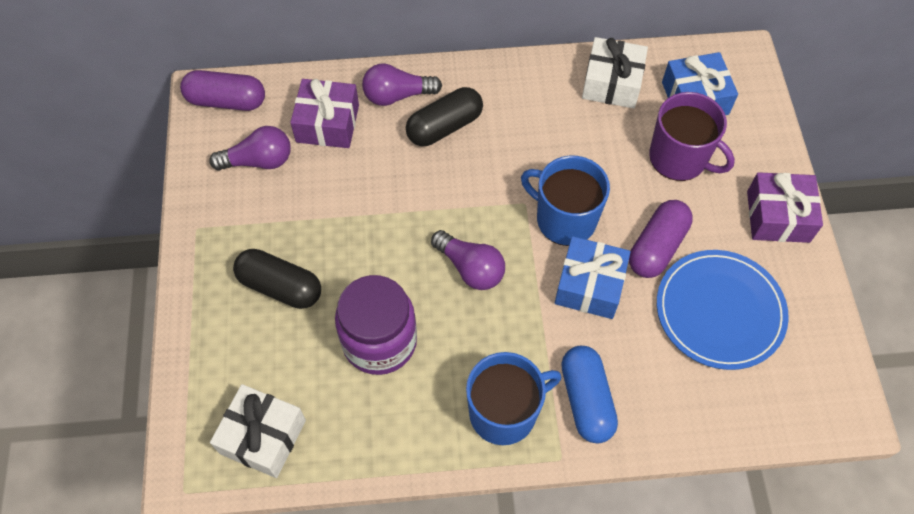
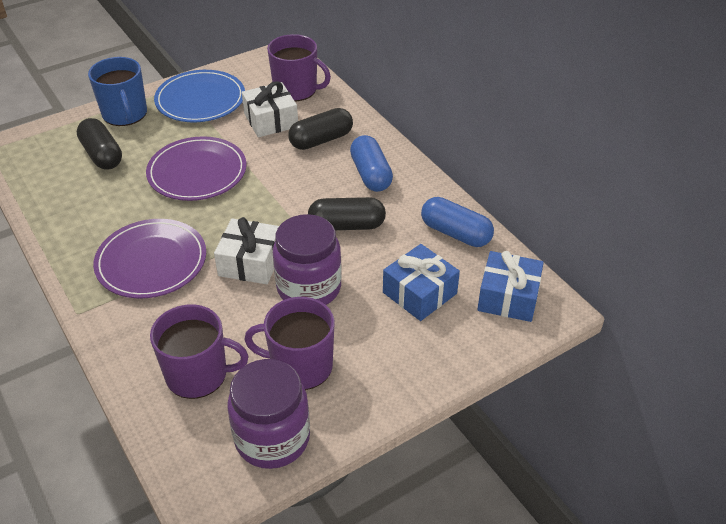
black capsule: 2 -> 3
blue capsule: 1 -> 2
blue mug: 2 -> 1
purple capsule: 2 -> 0
purple gift: 2 -> 0
purple jar: 1 -> 2
purple light bulb: 3 -> 0
purple mug: 1 -> 3
purple plate: 0 -> 2

